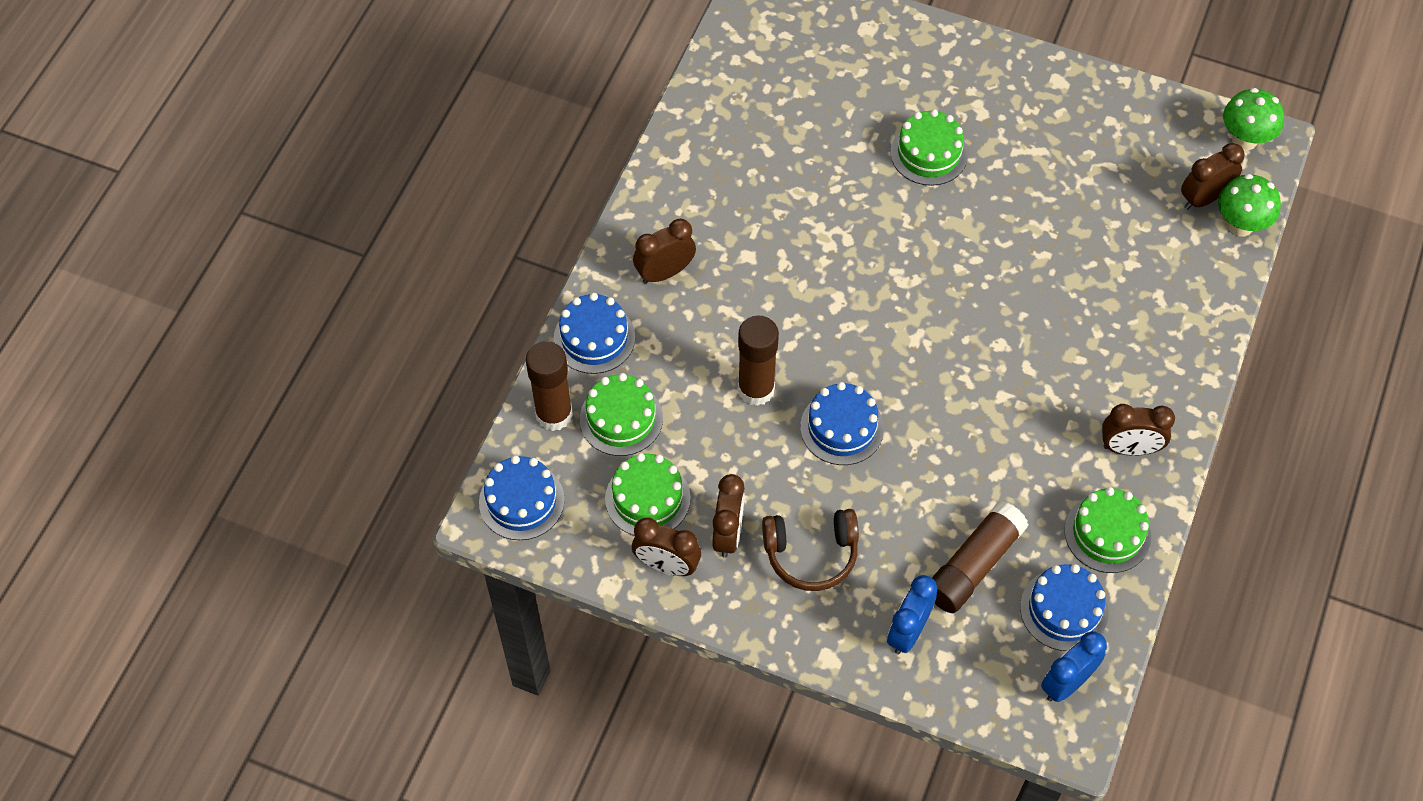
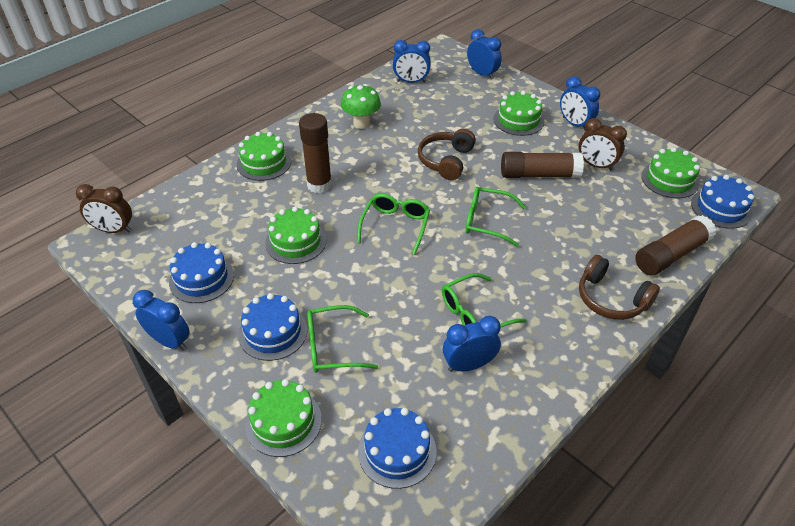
blue clock: 2 -> 5
brown clock: 5 -> 2
brown headphones: 1 -> 2
green cake: 4 -> 5
green glasses: 0 -> 4
green mushroom: 2 -> 1

